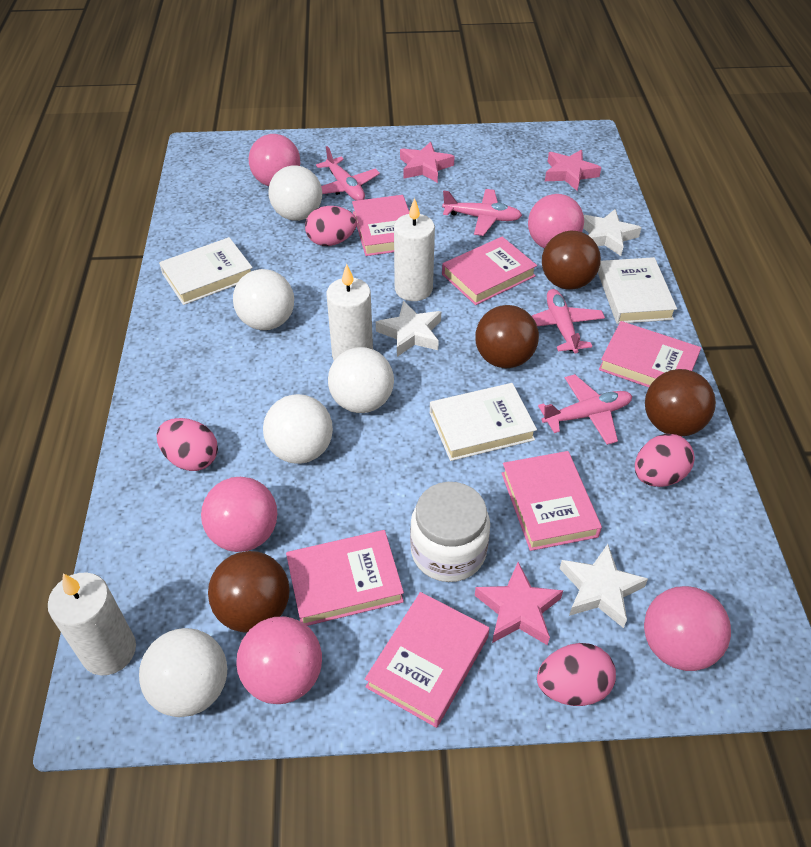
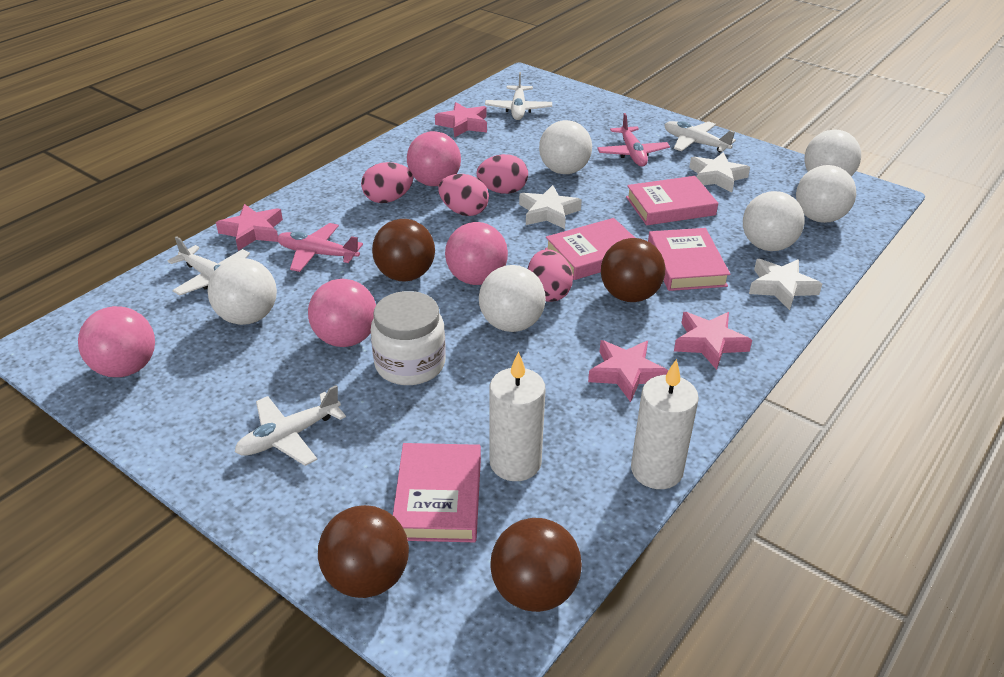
pink ball: 5 -> 4
pink book: 6 -> 4
pink plane: 4 -> 2
pink star: 3 -> 4
white ball: 5 -> 6
white book: 3 -> 0
white candle: 3 -> 2
white plane: 0 -> 4

